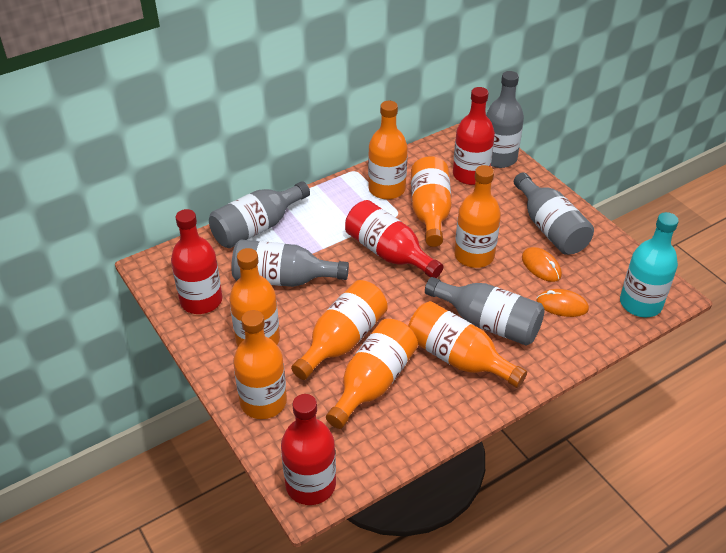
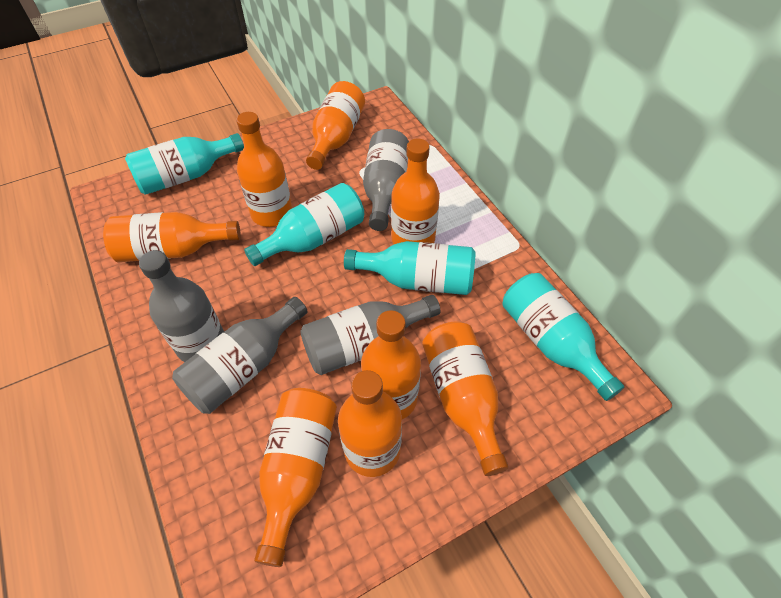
grey bottle: 5 -> 4
orange mouse: 2 -> 0
red bottle: 4 -> 0
turquoise bottle: 1 -> 4

